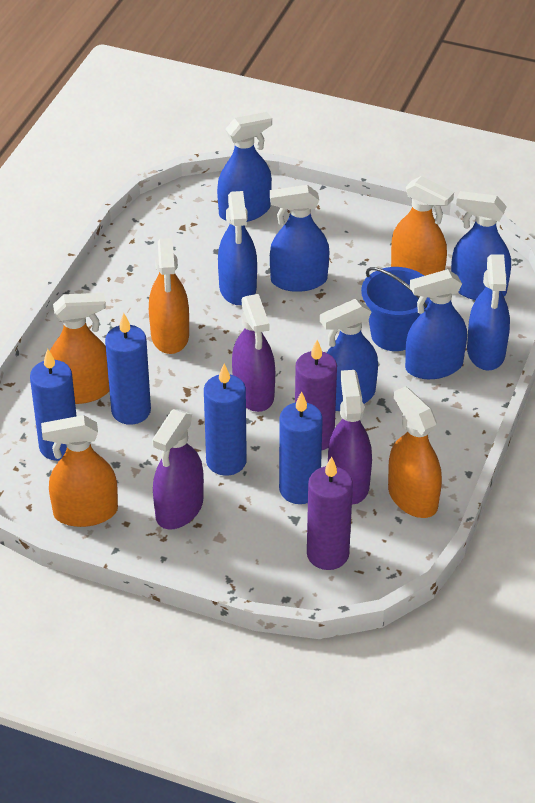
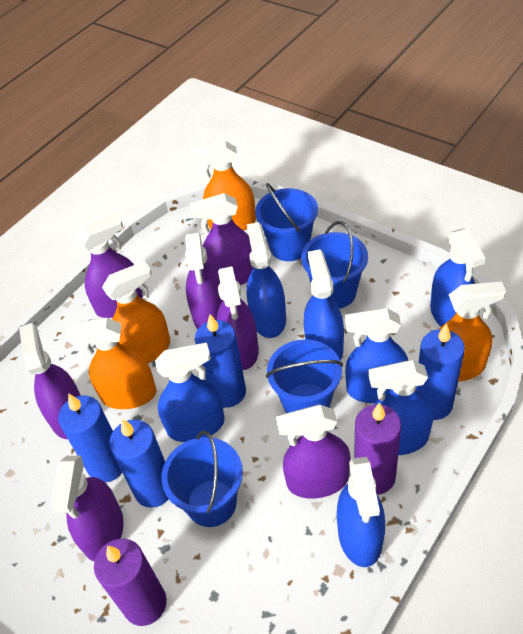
blue bucket: 1 -> 4
orange spray bottle: 5 -> 4
purple spray bottle: 3 -> 7

